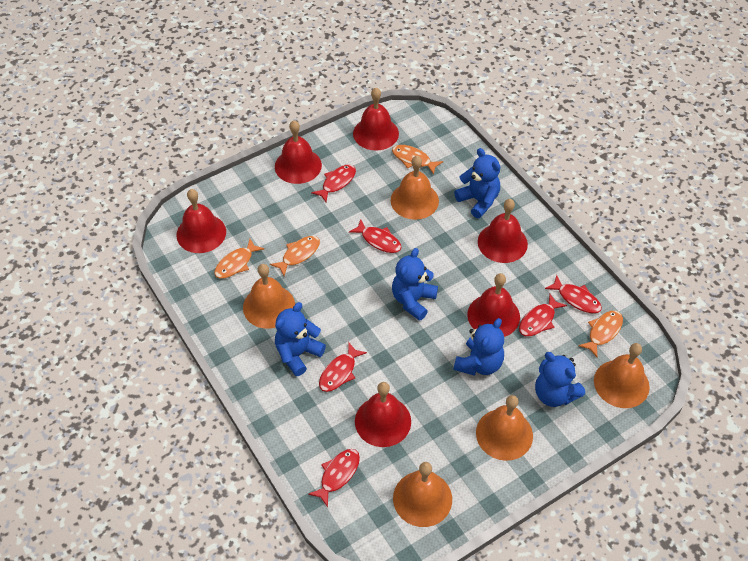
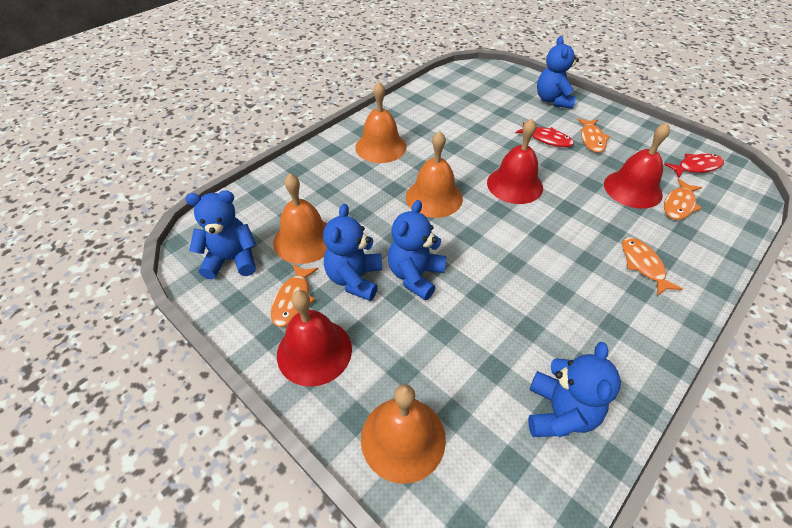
orange bell: 5 -> 4
red bell: 6 -> 3
red fish: 6 -> 2

